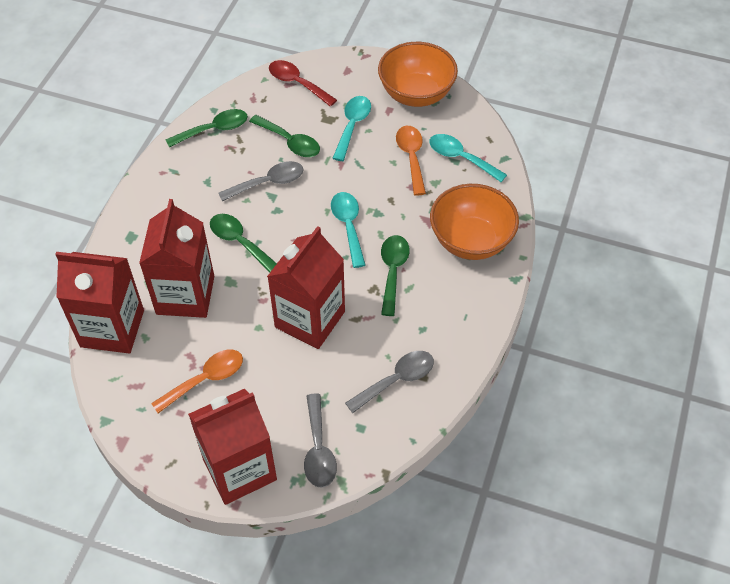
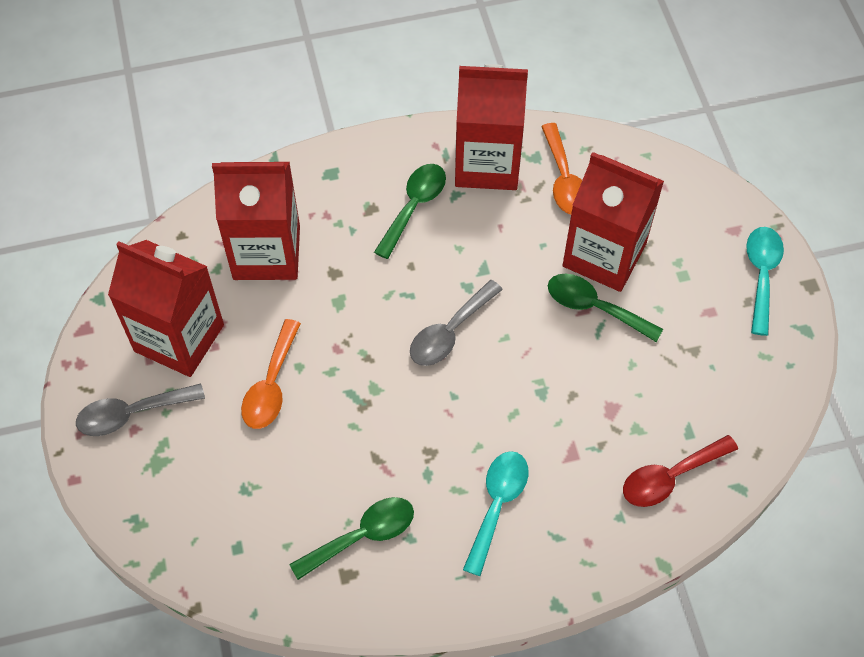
green spoon: 4 -> 3
grey spoon: 3 -> 2
orange bowl: 2 -> 0
turquoise spoon: 3 -> 2

